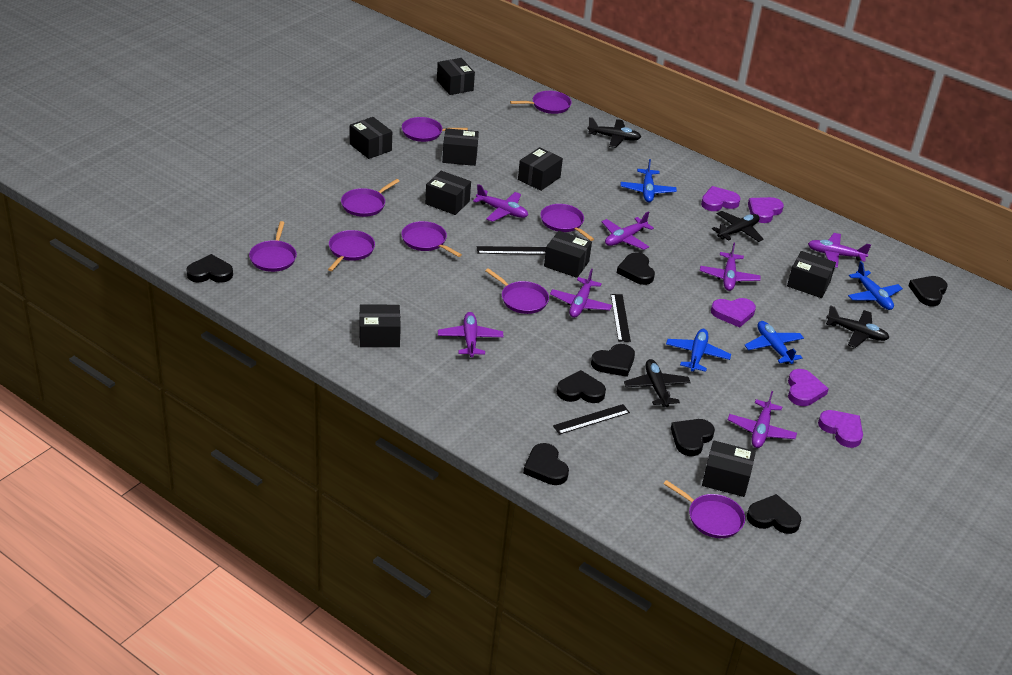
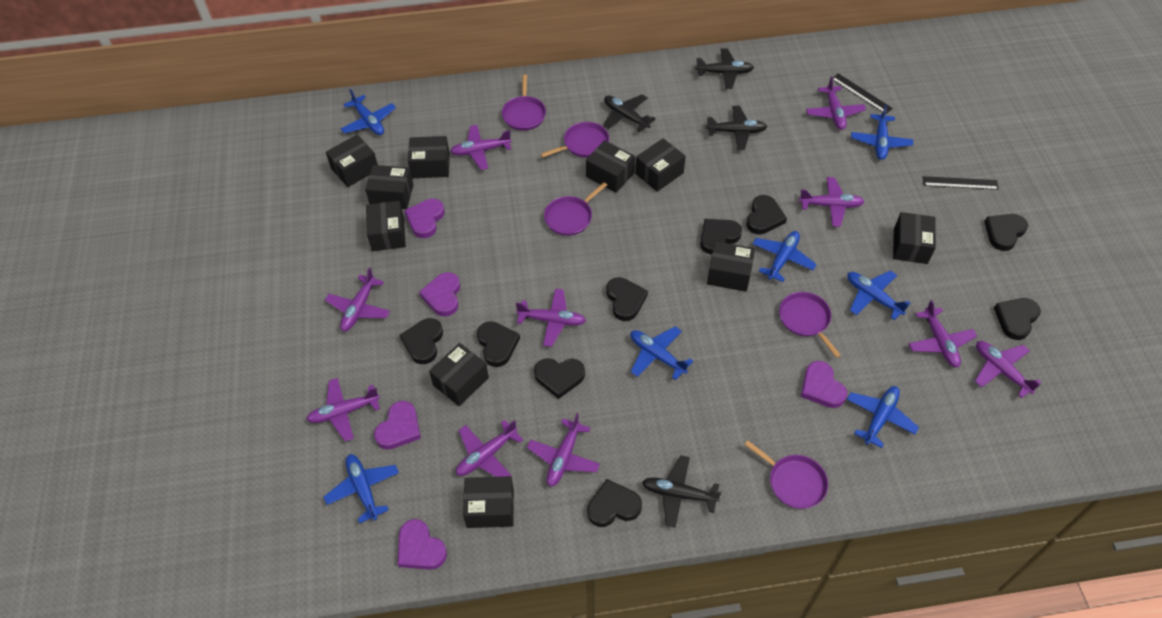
black box: 9 -> 10
black heart: 8 -> 9
black ruler: 3 -> 2
blue plane: 4 -> 7
purple pan: 9 -> 5
purple plane: 7 -> 10

